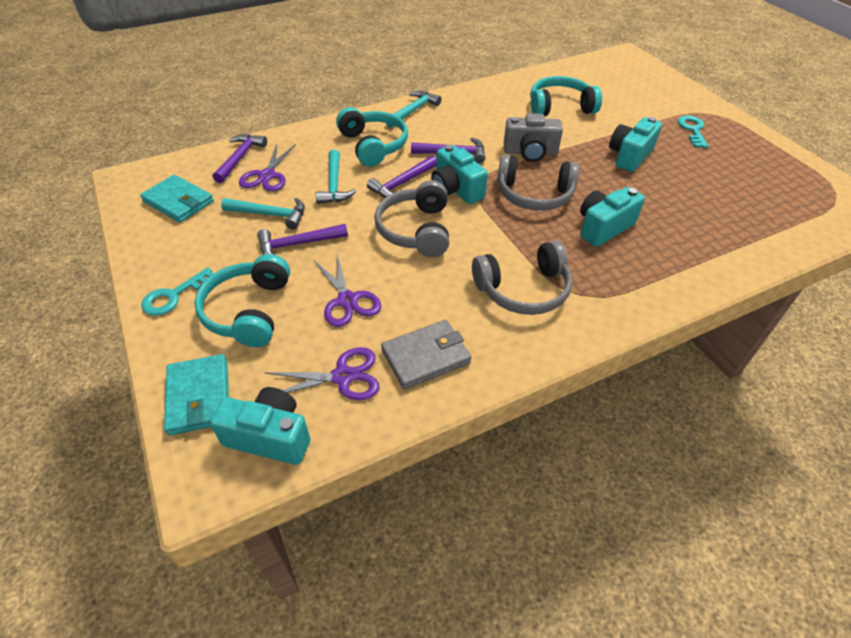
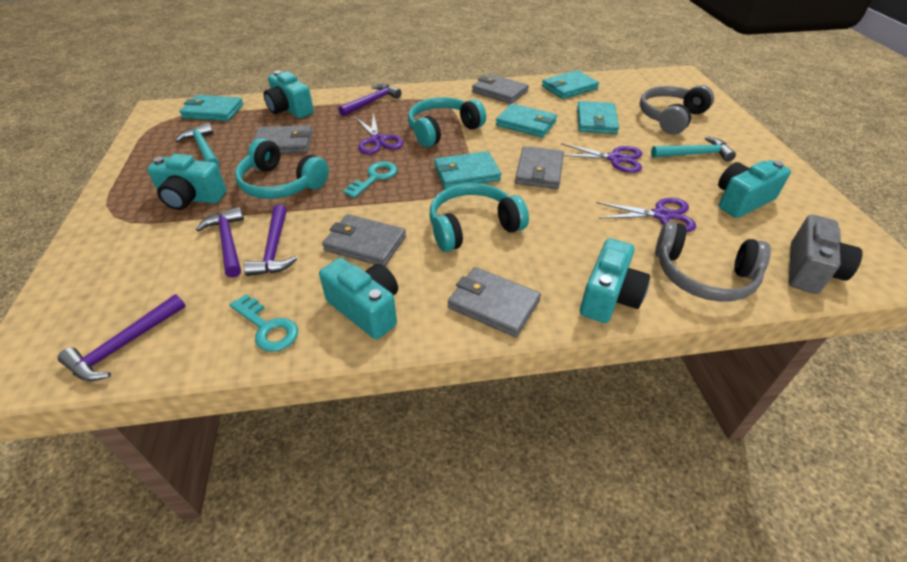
grey headphones: 3 -> 2
grey wallet: 1 -> 5
turquoise camera: 4 -> 5
turquoise hammer: 3 -> 2
turquoise wallet: 2 -> 5

